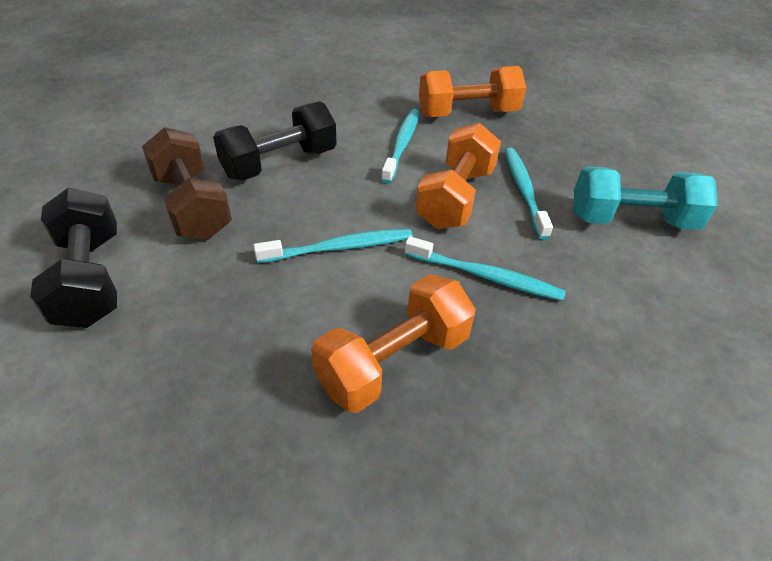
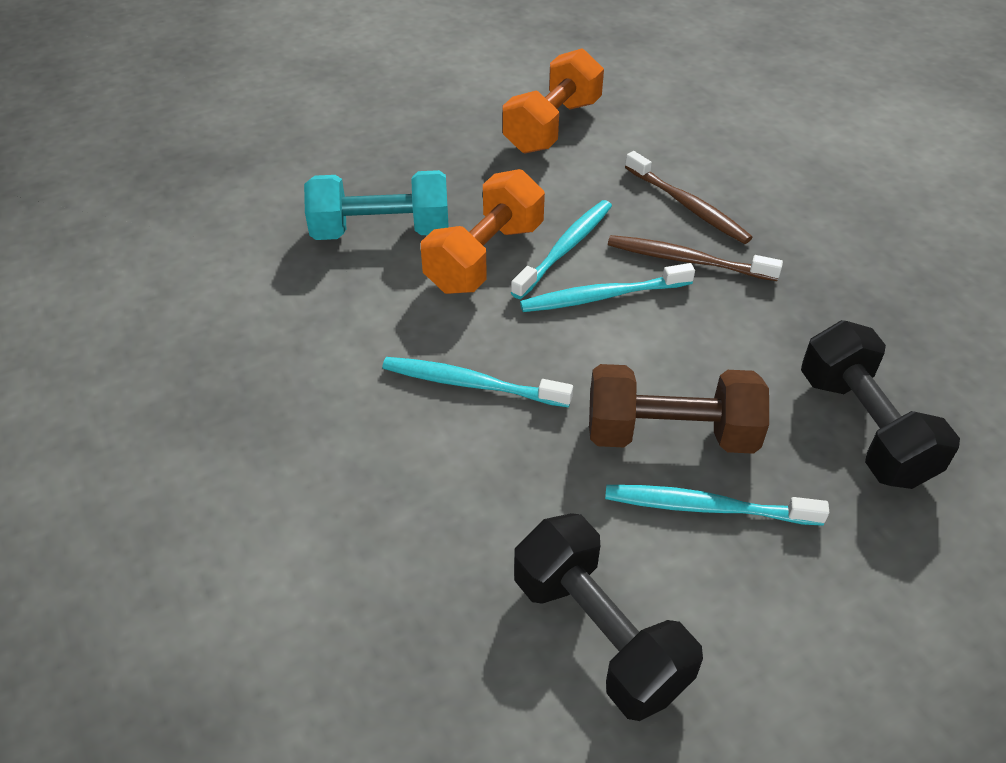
brown toothbrush: 0 -> 2
orange dumbbell: 3 -> 2

